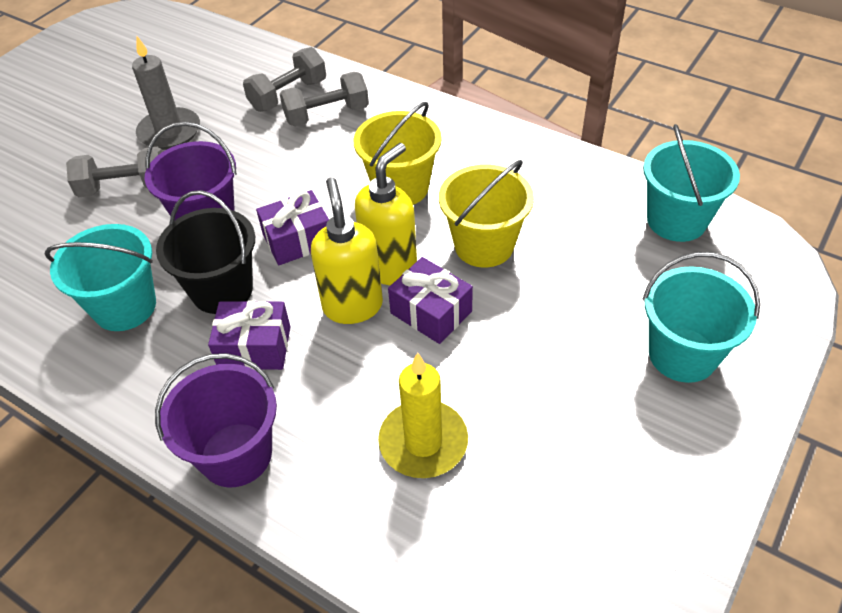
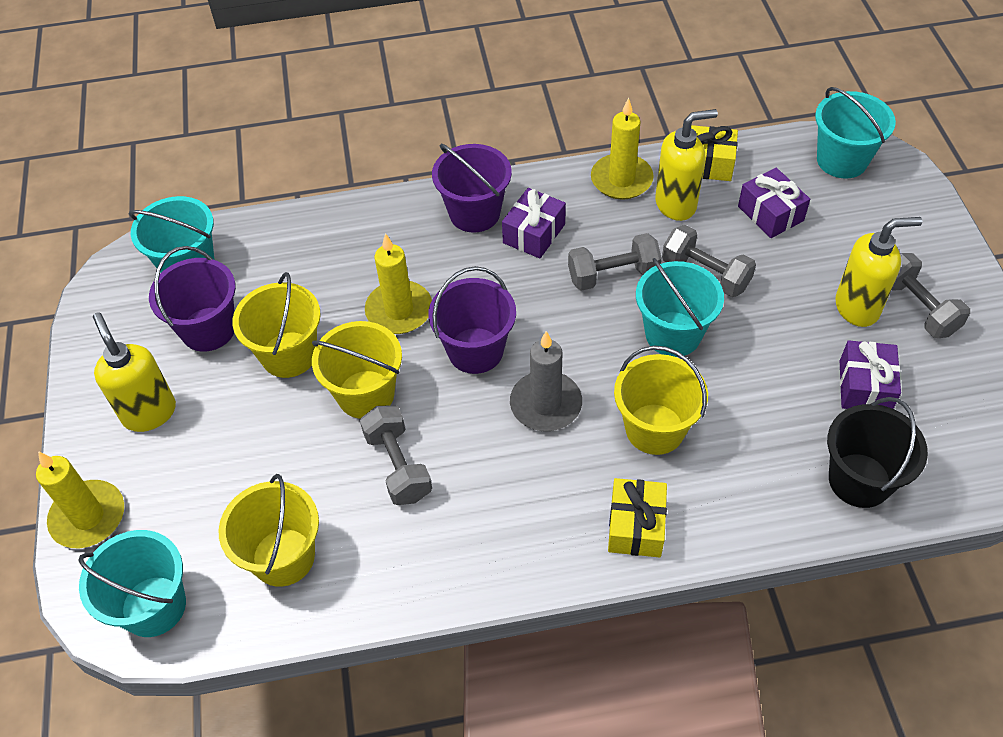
grey dumbbell: 3 -> 4
purple bucket: 2 -> 3
turquoise bucket: 3 -> 4
yellow bucket: 2 -> 4
yellow candle: 1 -> 3
yellow gift: 0 -> 2
yellow soap dispenser: 2 -> 3

